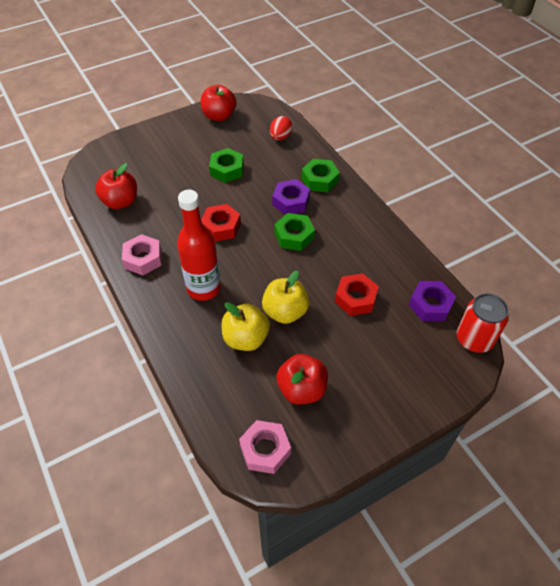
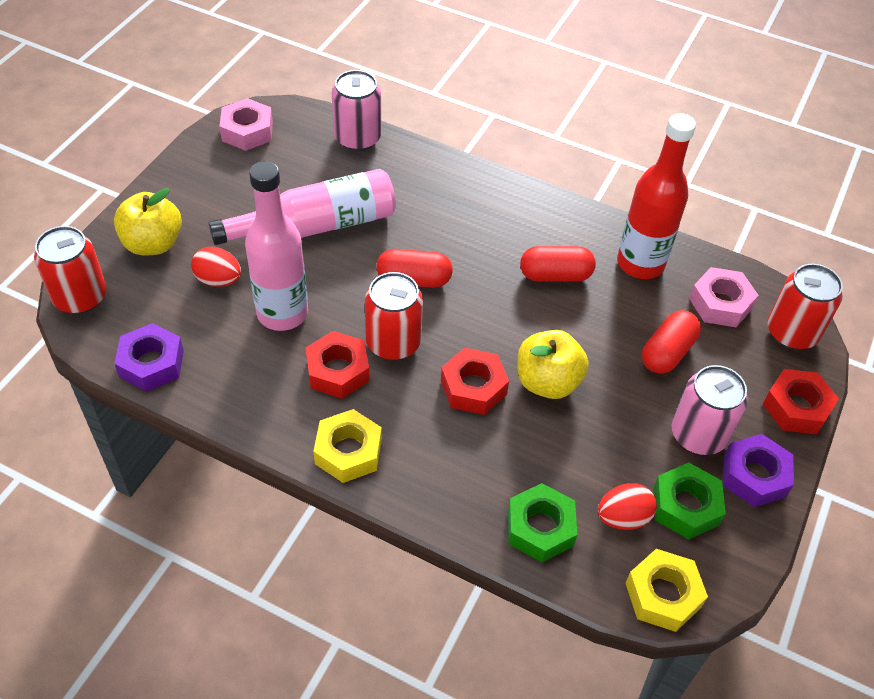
green nut: 3 -> 2
pink bottle: 0 -> 2
pink can: 0 -> 2
red apple: 3 -> 0
red can: 1 -> 3
red capsule: 0 -> 3
red egg: 1 -> 2
red nut: 2 -> 3
yellow nut: 0 -> 2

